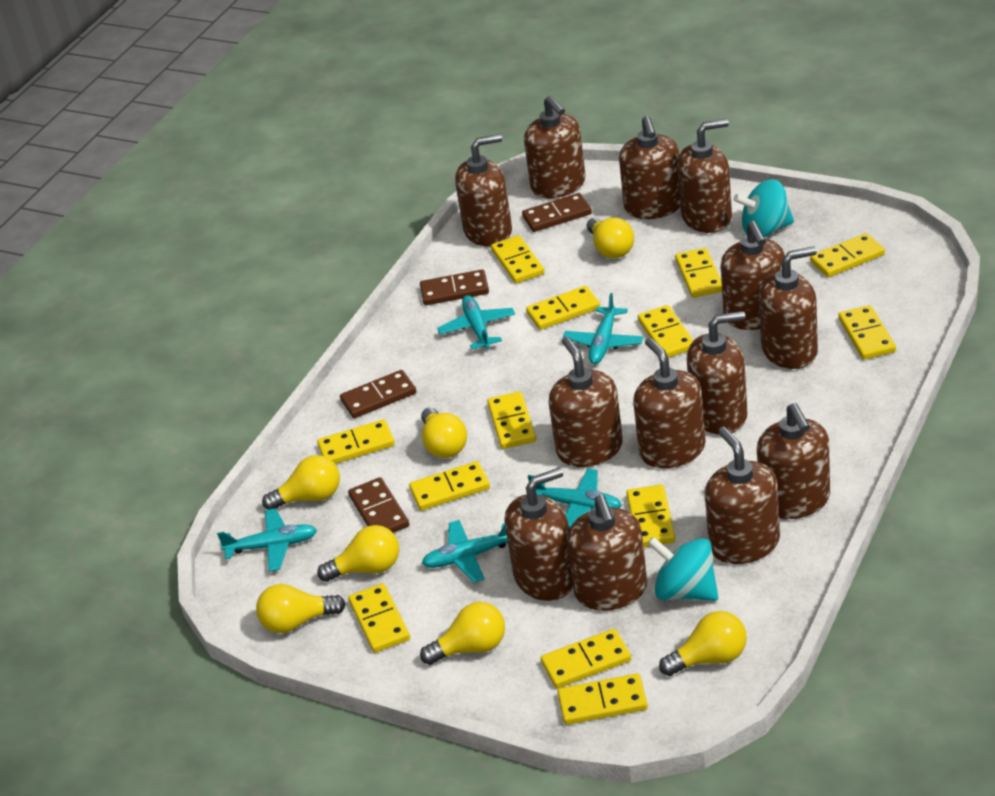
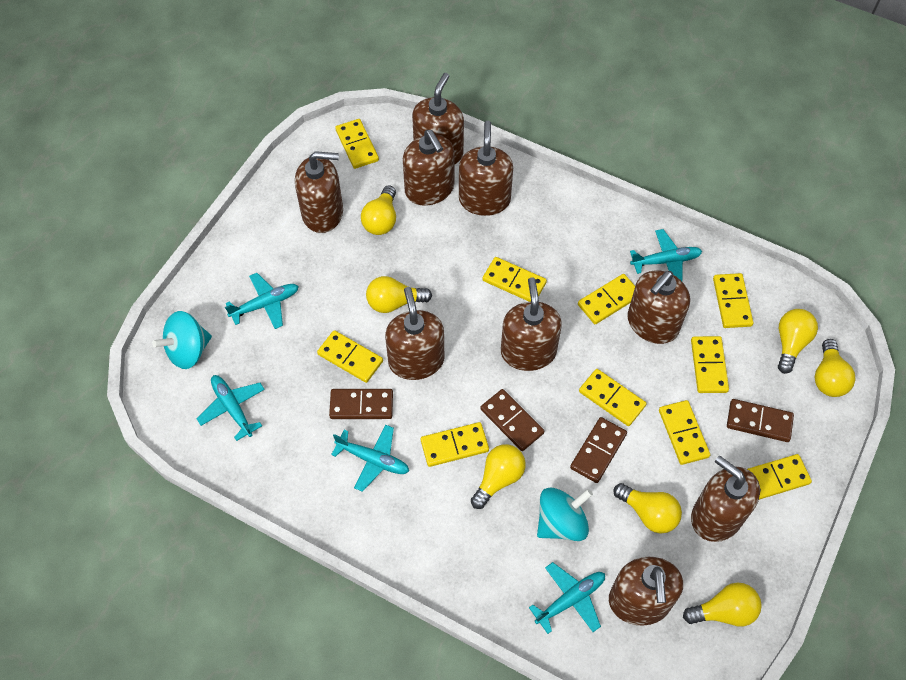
brown soap dispenser: 13 -> 9
yellow domino: 13 -> 10

